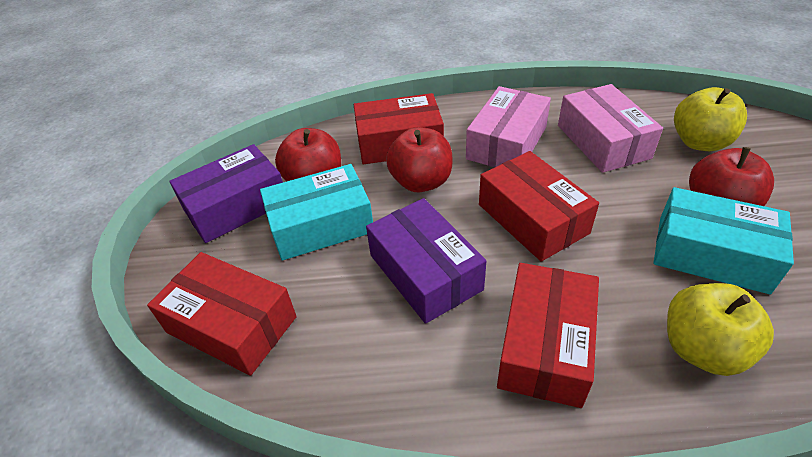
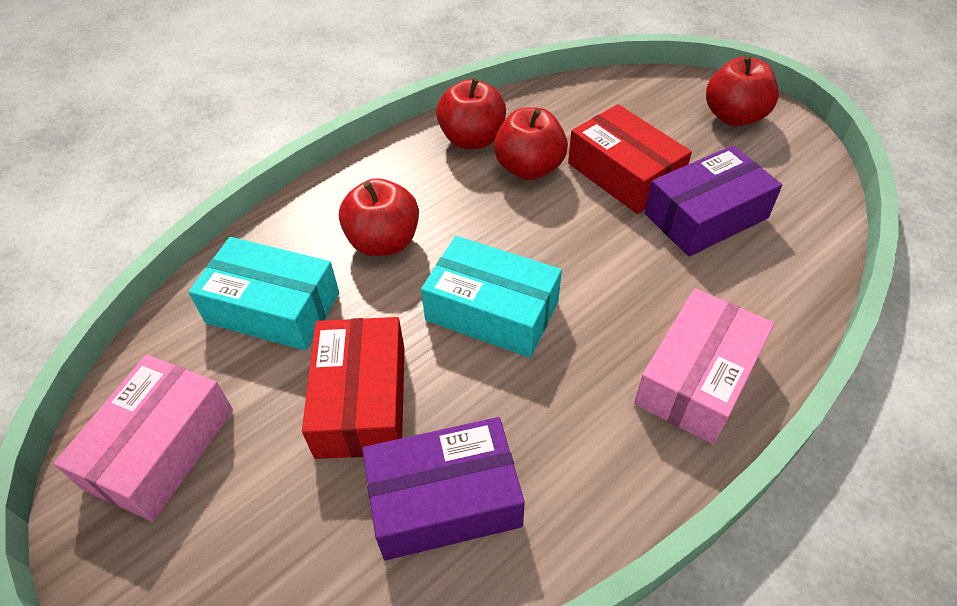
red apple: 3 -> 4
red box: 4 -> 2
yellow apple: 2 -> 0

